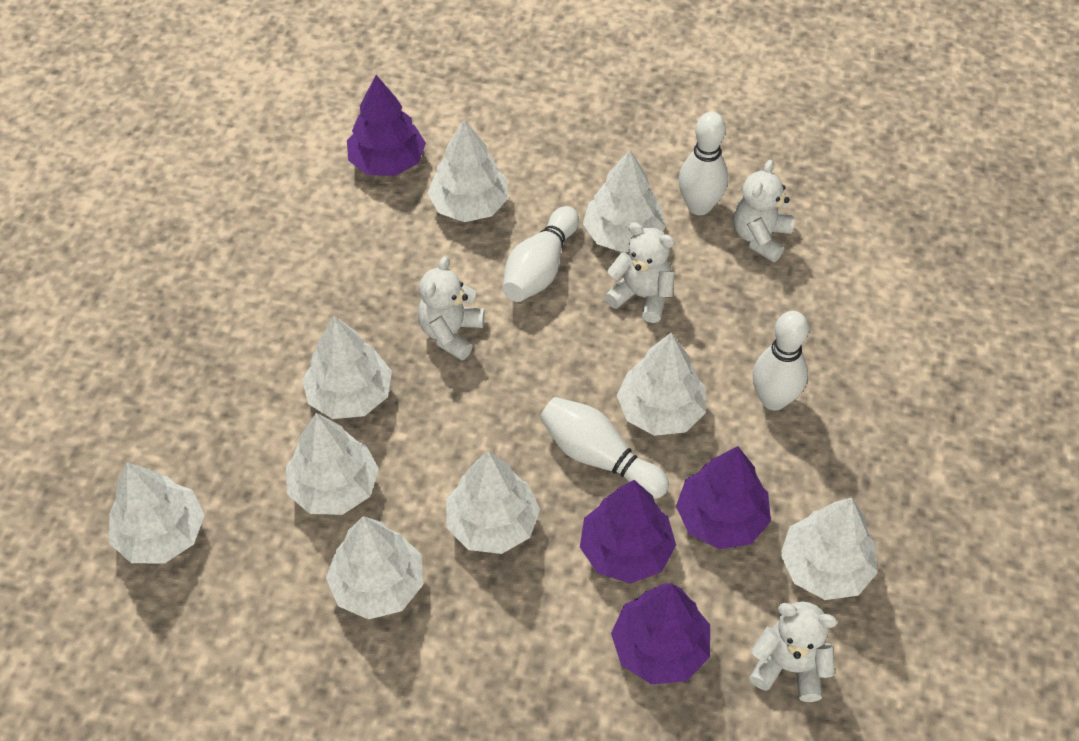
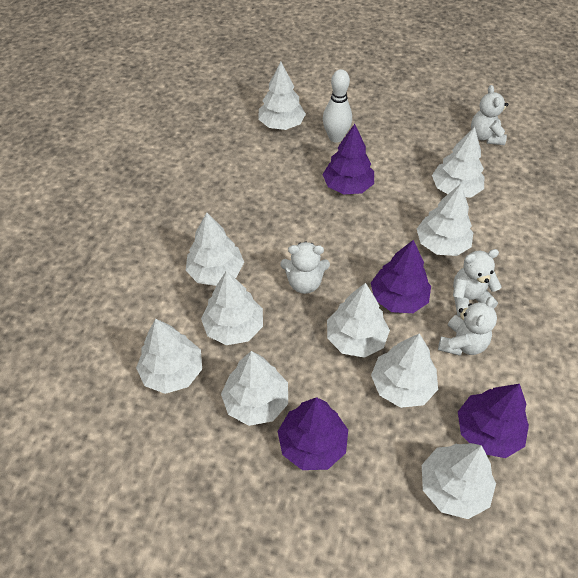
white bowling pin: 4 -> 1
white tree: 9 -> 10

